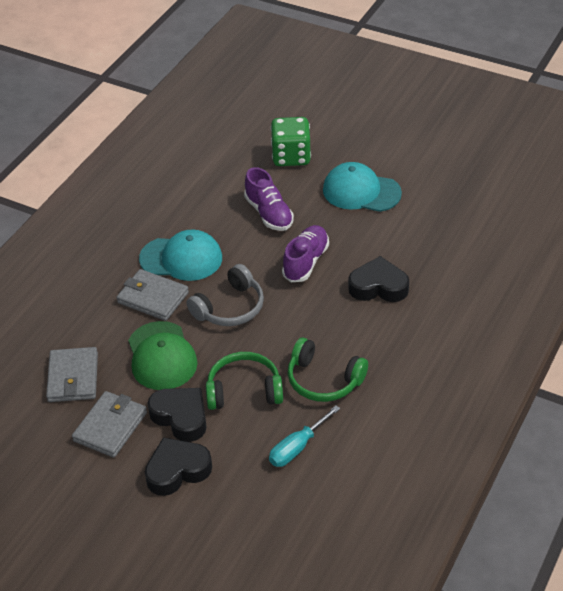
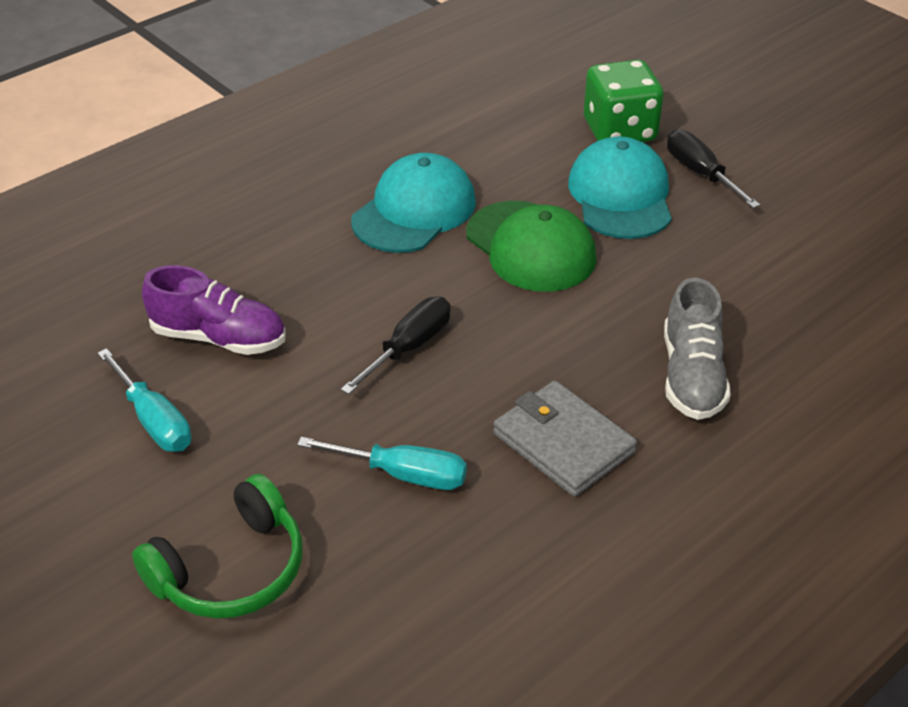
black heart: 3 -> 0
black screwdriver: 0 -> 2
green headphones: 2 -> 1
grey headphones: 1 -> 0
grey shoe: 0 -> 1
grey wallet: 3 -> 1
purple shoe: 2 -> 1
turquoise screwdriver: 1 -> 2

